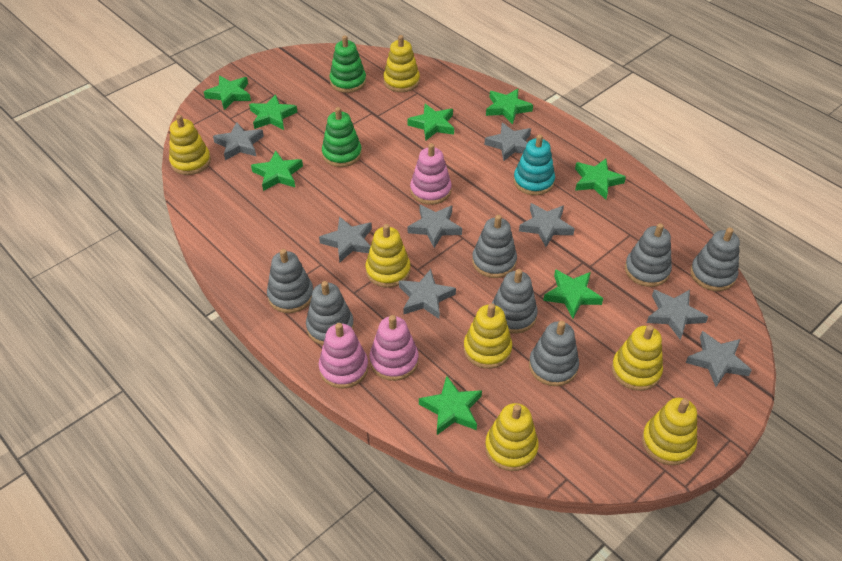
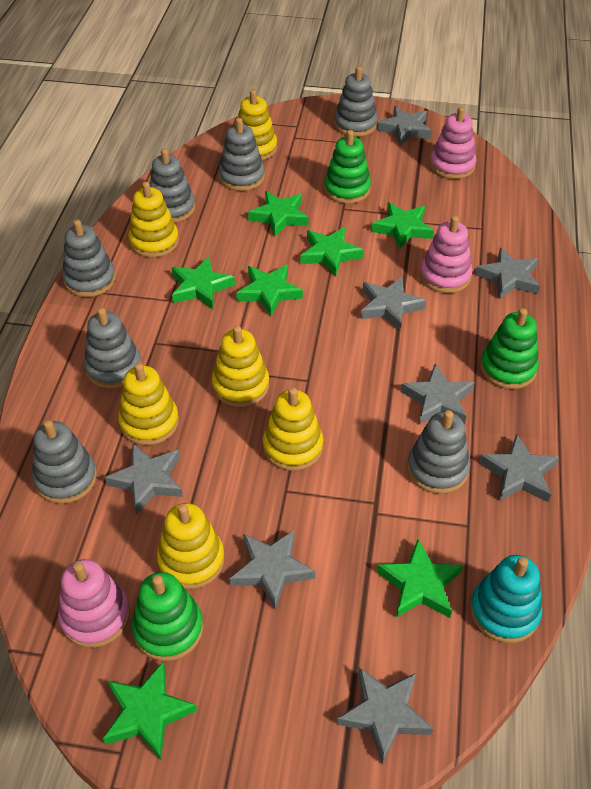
green stacking toy: 2 -> 3
green star: 8 -> 7
yellow stacking toy: 7 -> 6

